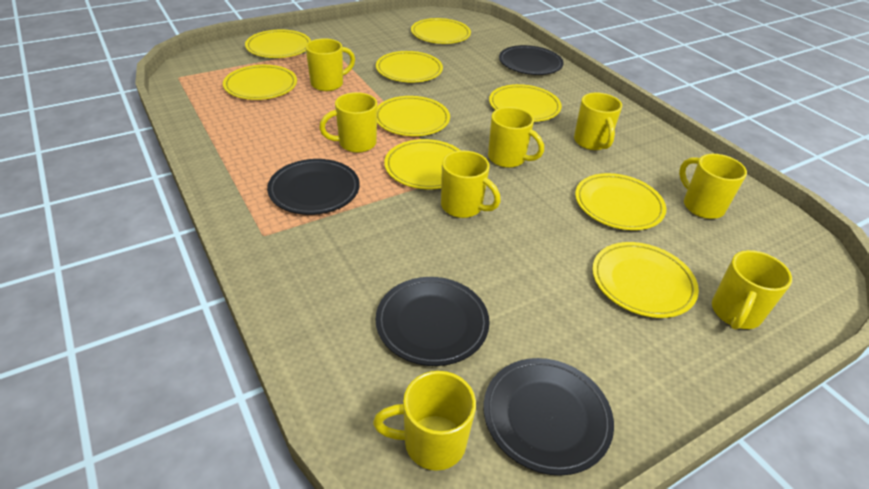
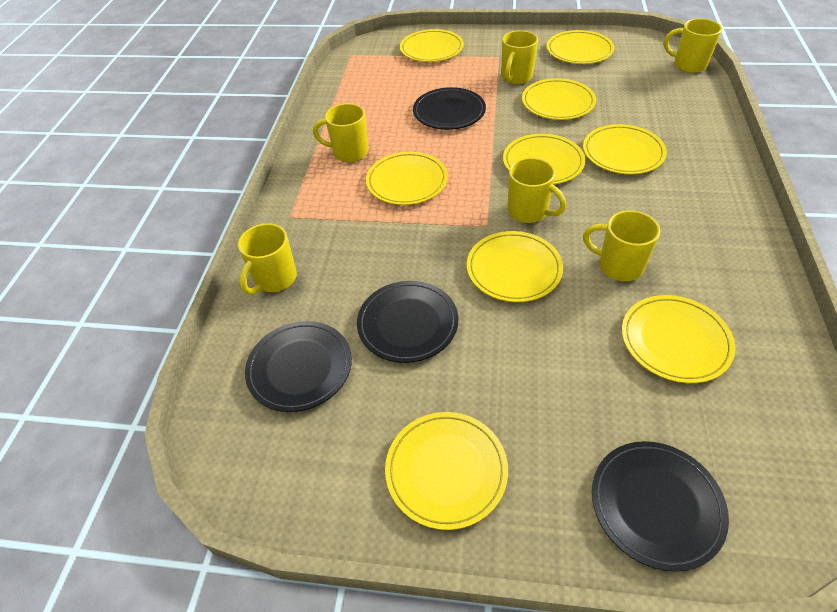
yellow mug: 8 -> 6

